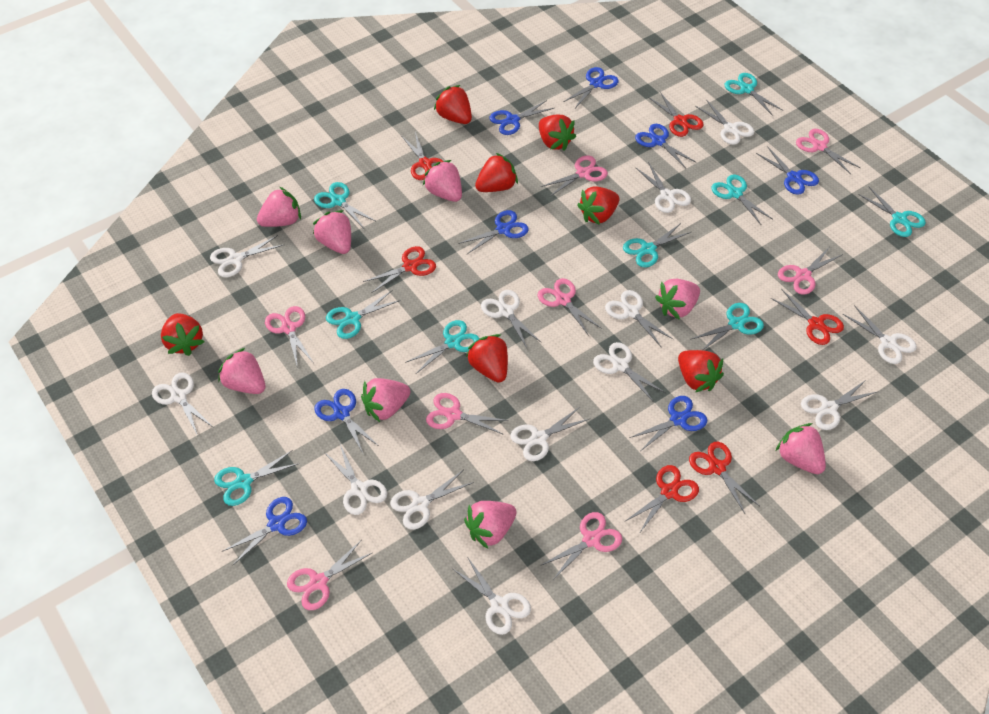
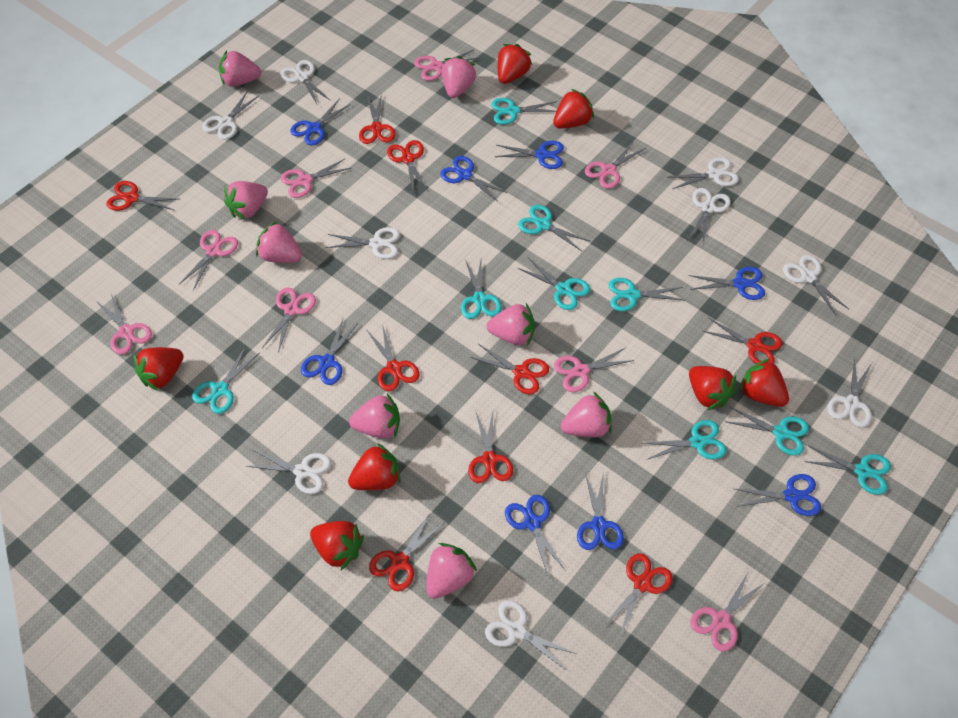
red scissors: 6 -> 9
white scissors: 13 -> 9

